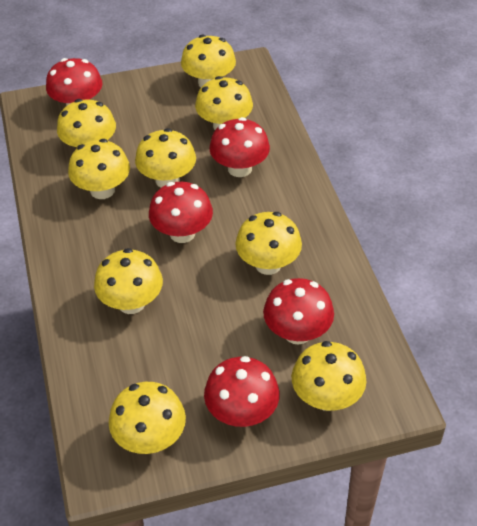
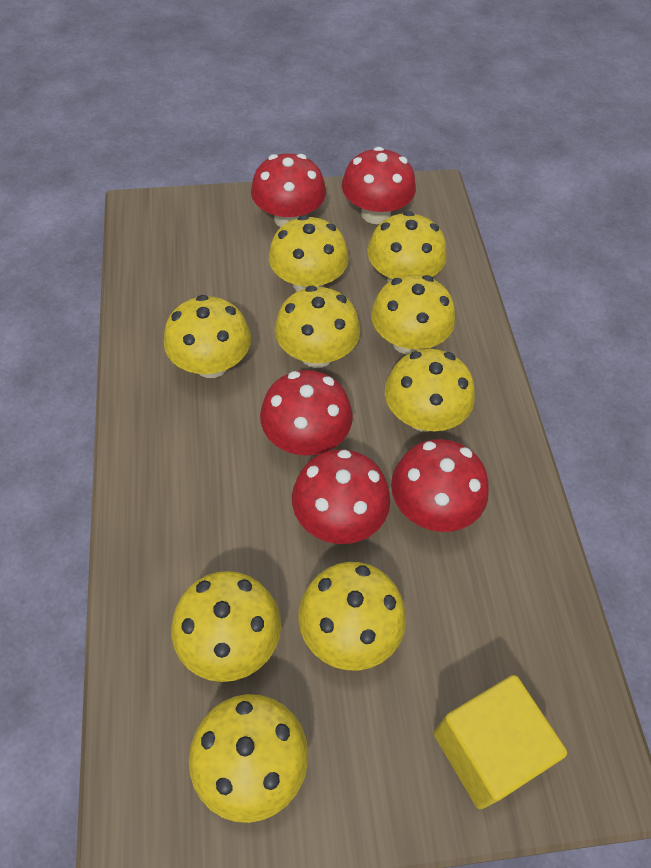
yellow cube: 0 -> 1

